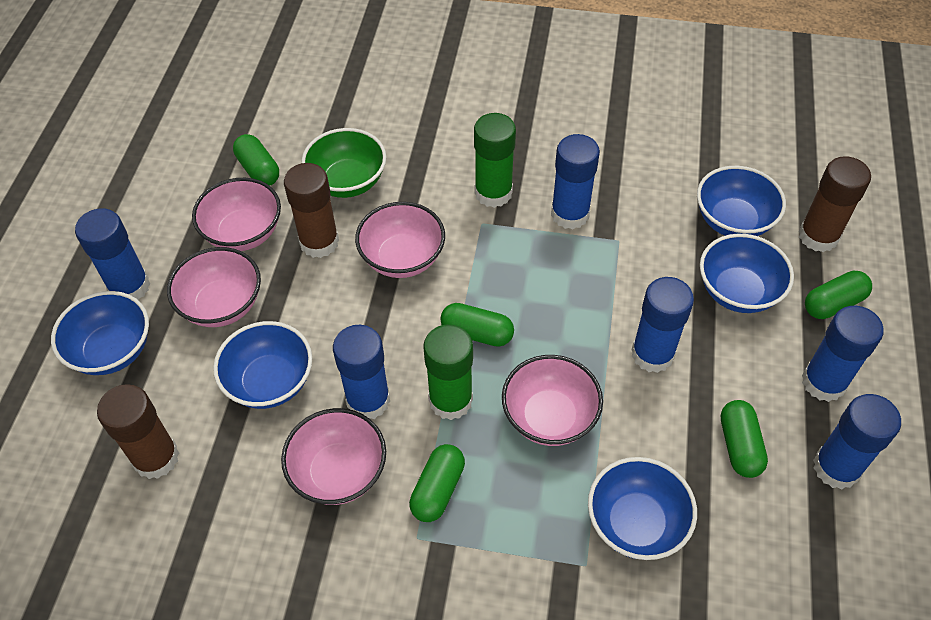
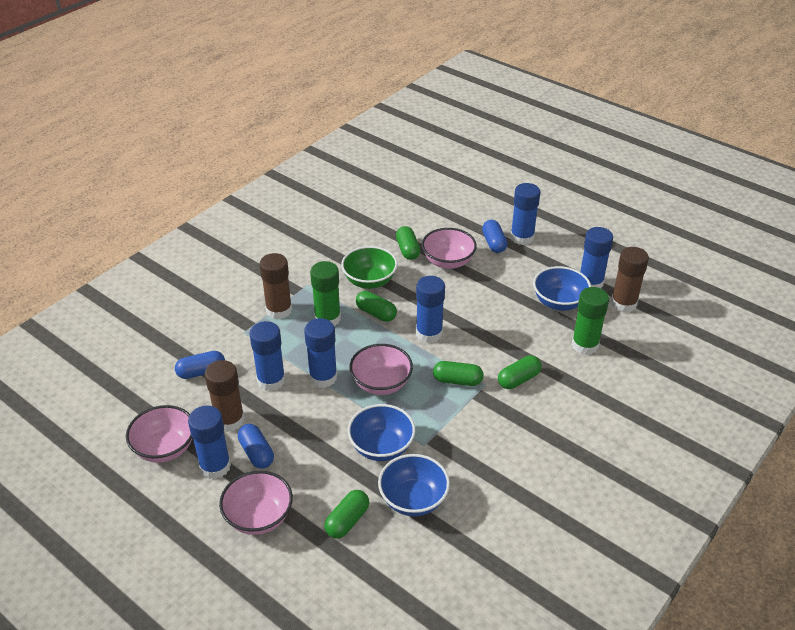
blue bowl: 5 -> 3
blue capsule: 0 -> 3
pink bowl: 5 -> 4

